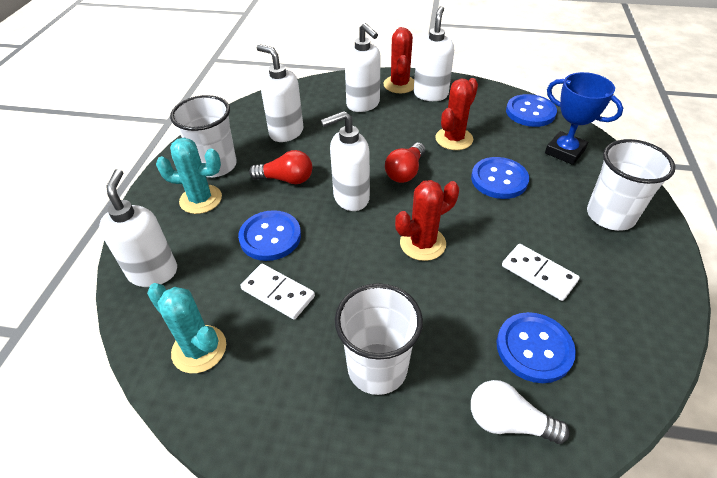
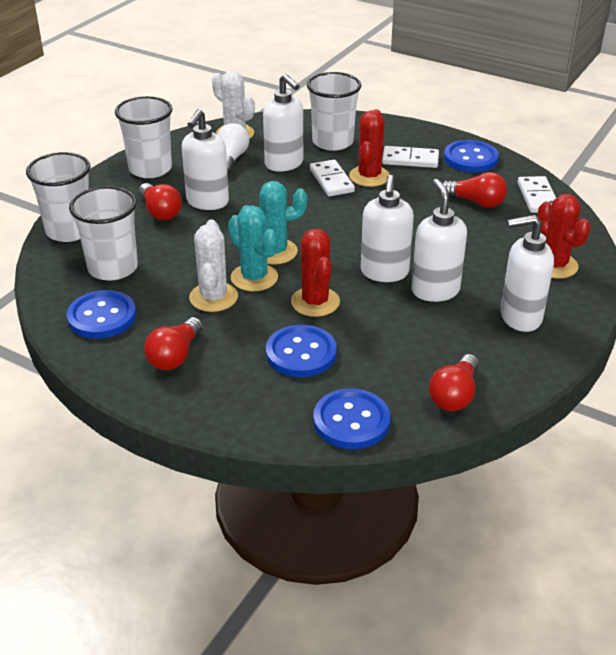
blue trophy: 1 -> 0
red light bulb: 2 -> 4
white cactus: 0 -> 2
white cup: 3 -> 4
white domino: 2 -> 3

